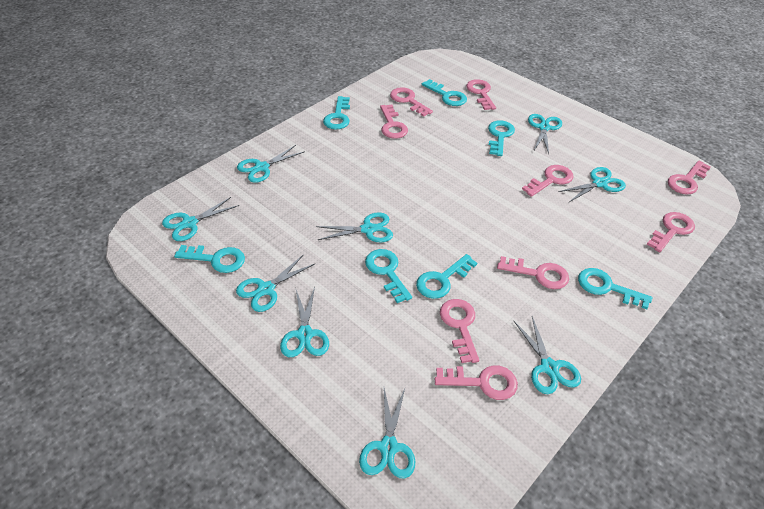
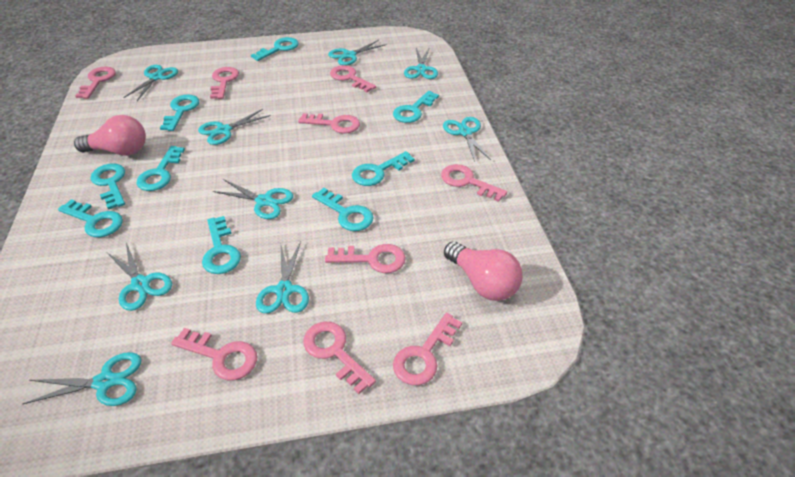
pink light bulb: 0 -> 2
turquoise key: 7 -> 9

